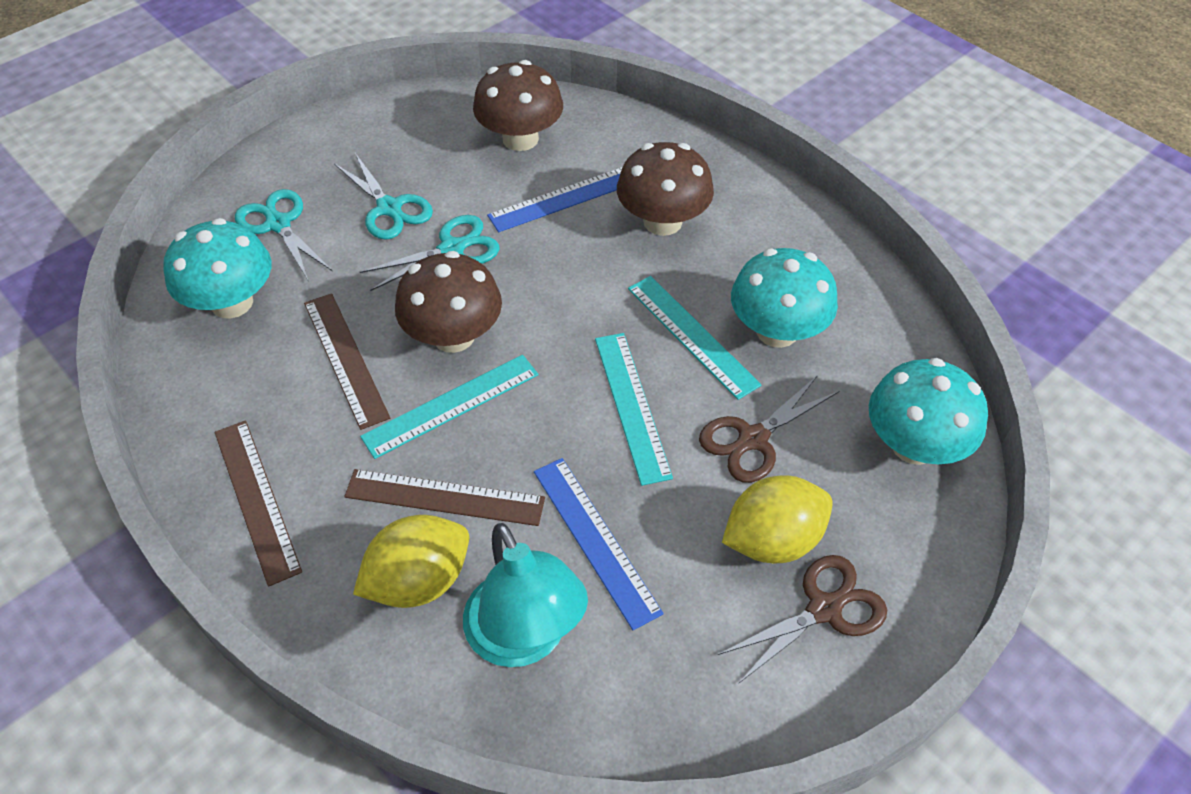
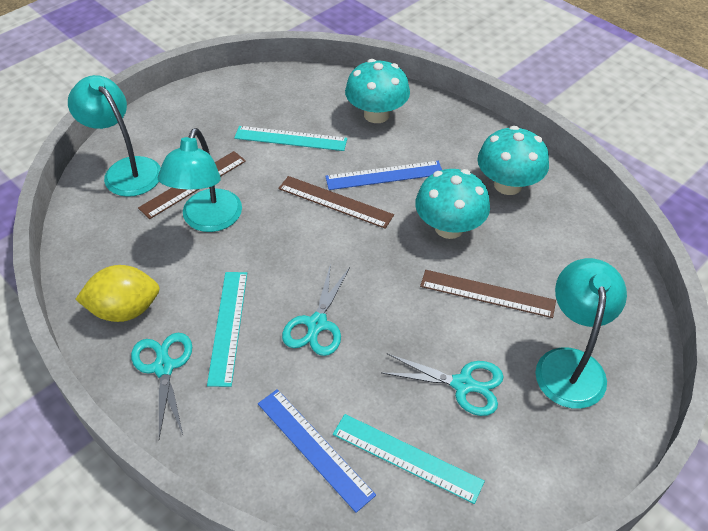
brown mushroom: 3 -> 0
brown scissors: 2 -> 0
turquoise lamp: 1 -> 3
yellow lemon: 2 -> 1

